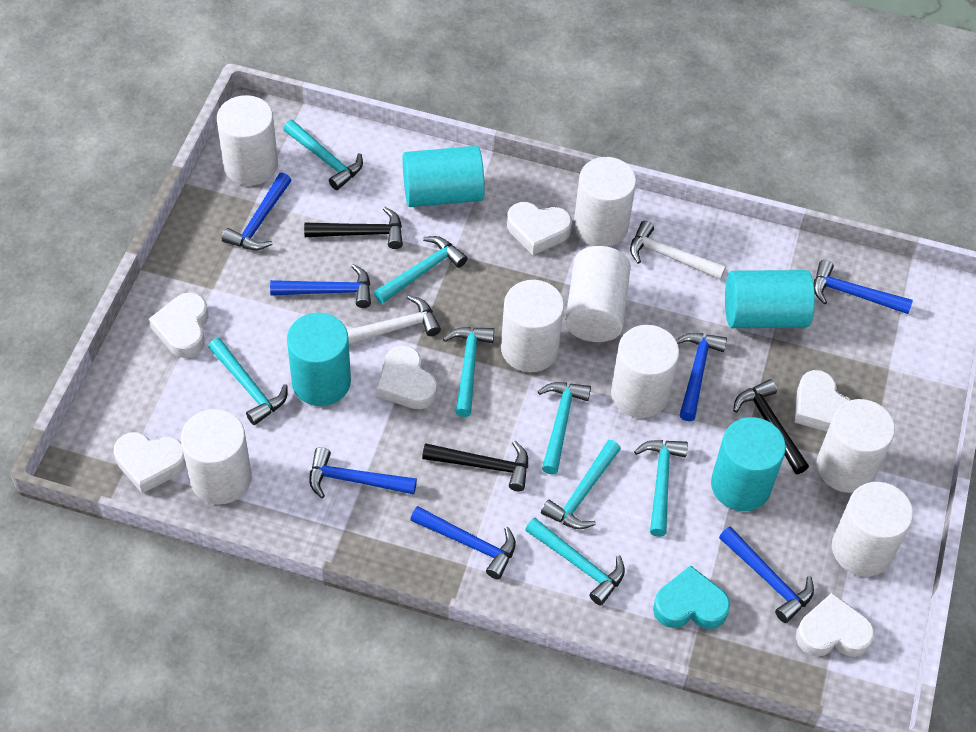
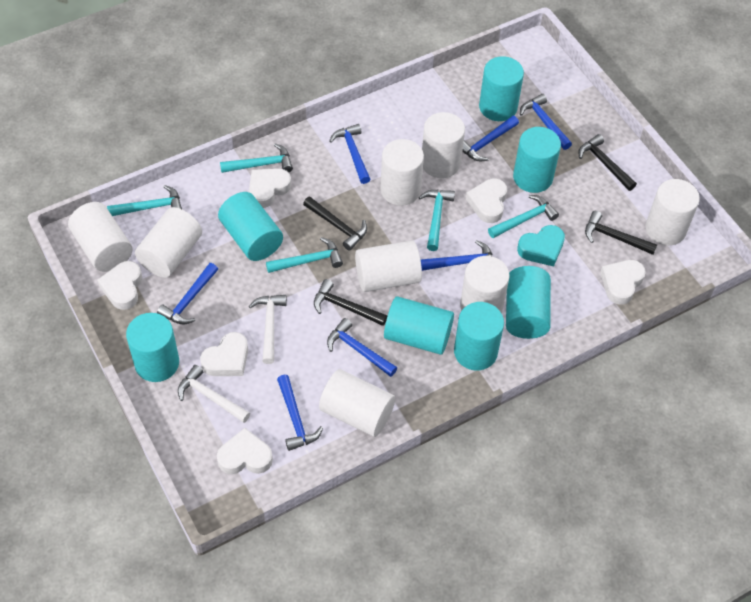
black hammer: 3 -> 4
turquoise cylinder: 4 -> 7
turquoise hammer: 8 -> 5

